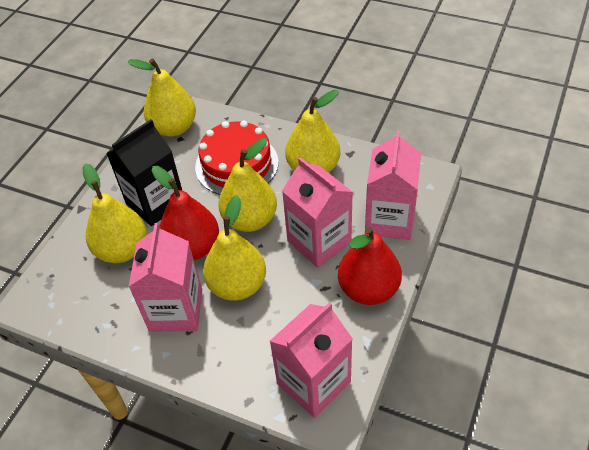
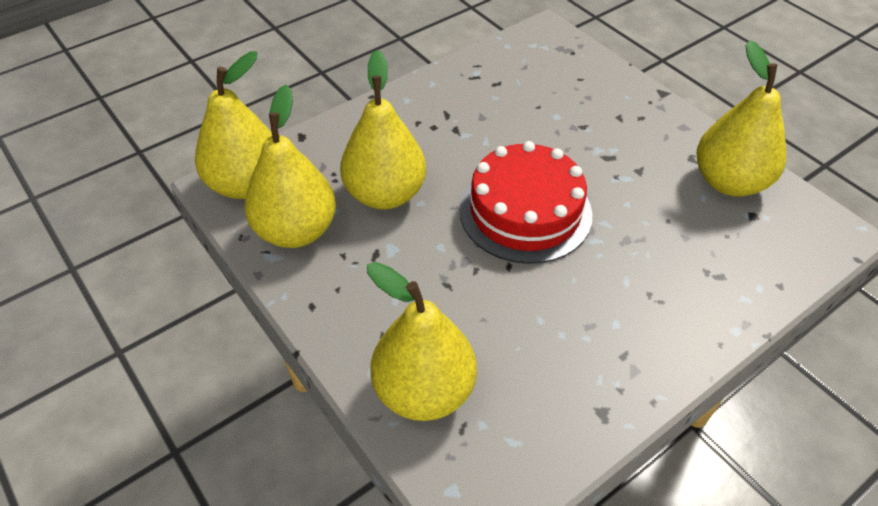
black carton: 1 -> 0
pink carton: 4 -> 0
red pear: 2 -> 0

